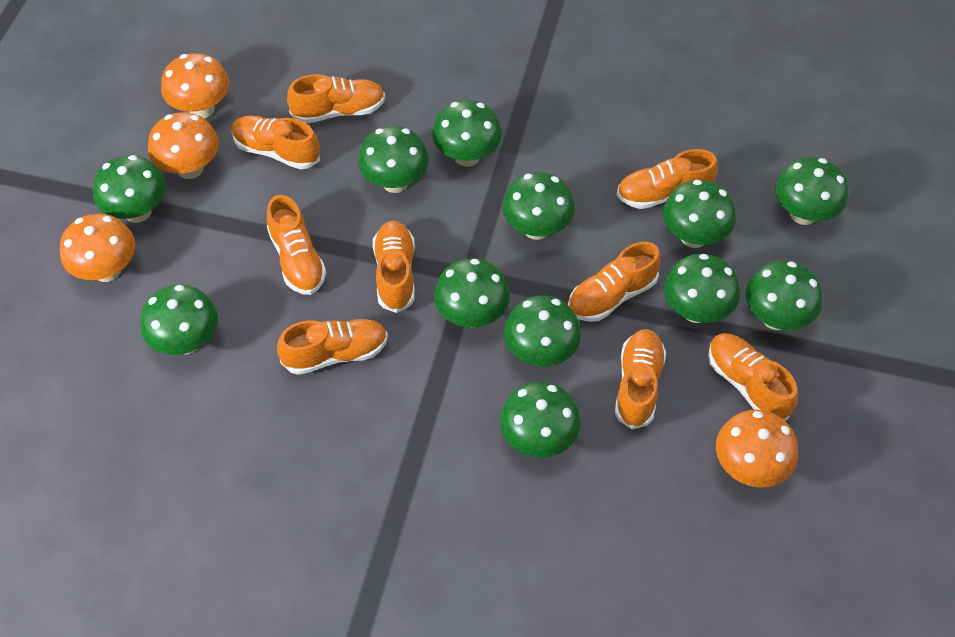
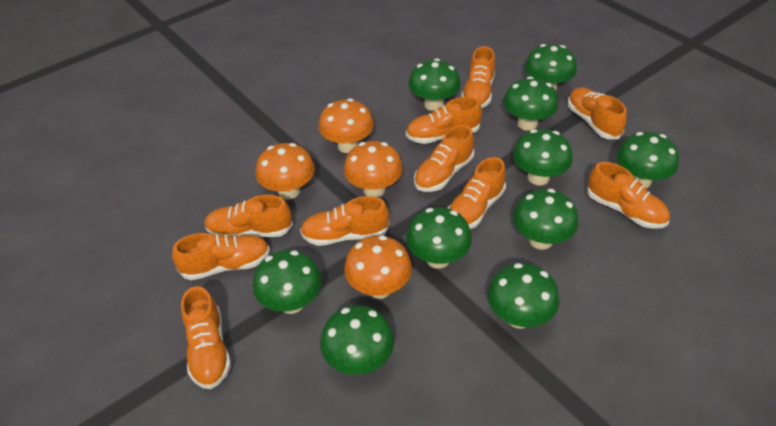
green mushroom: 12 -> 10
orange shoe: 9 -> 10

